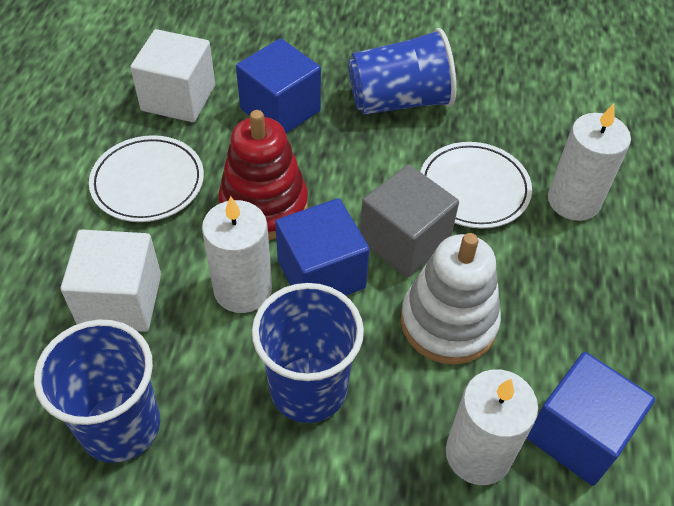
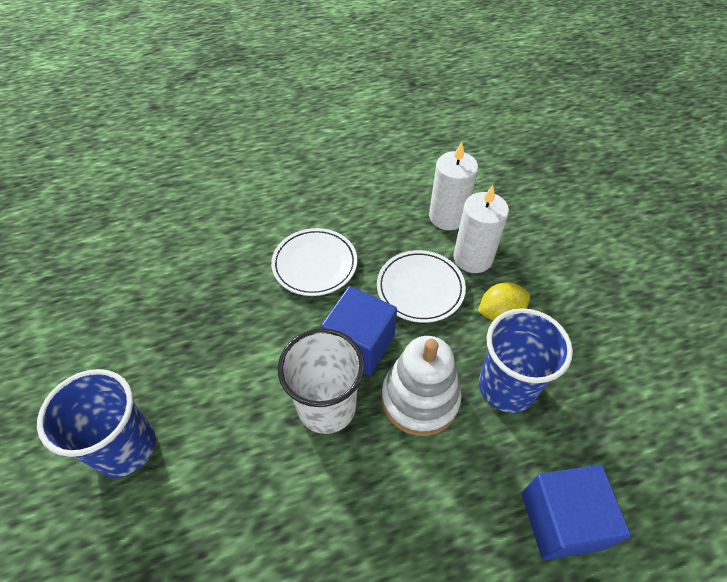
blue cube: 3 -> 2
blue cup: 3 -> 2
grey cube: 1 -> 0
red stacking toy: 1 -> 0
white candle: 3 -> 2
white cube: 2 -> 0
white cup: 0 -> 1
yellow lemon: 0 -> 1

